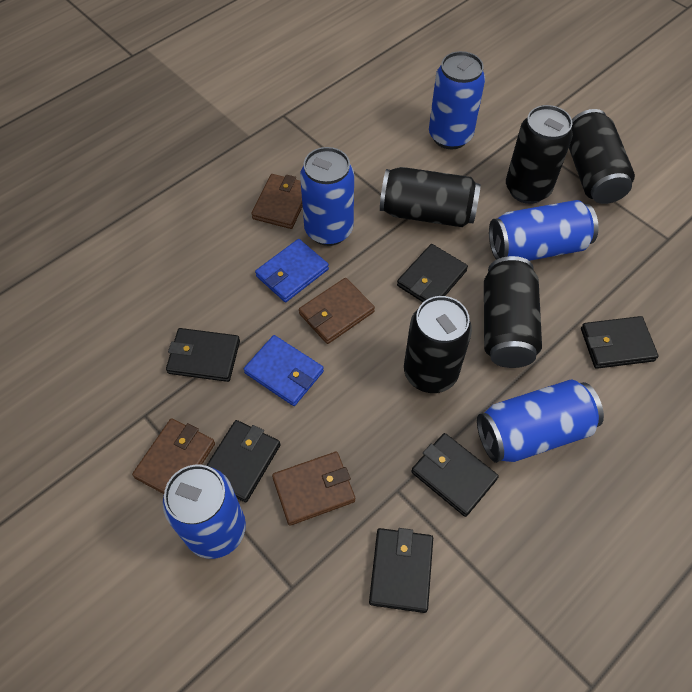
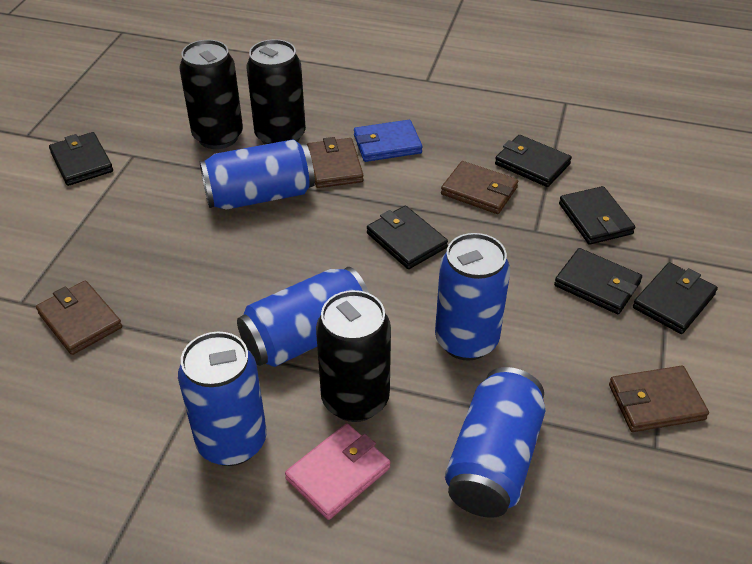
black can: 5 -> 3
blue wallet: 2 -> 1
pink wallet: 0 -> 1

